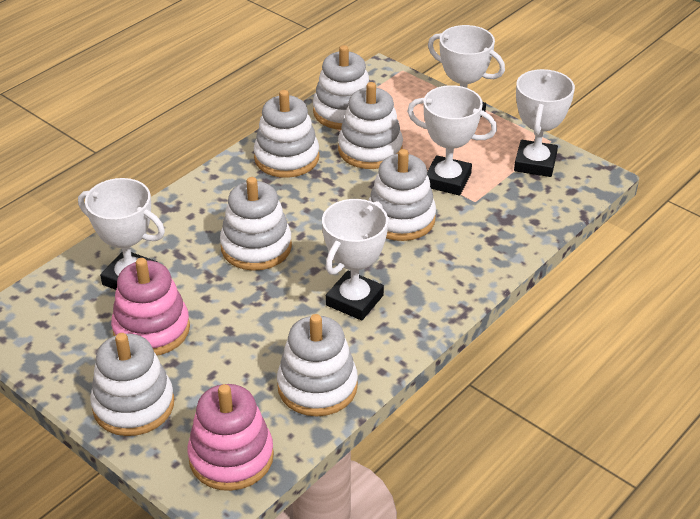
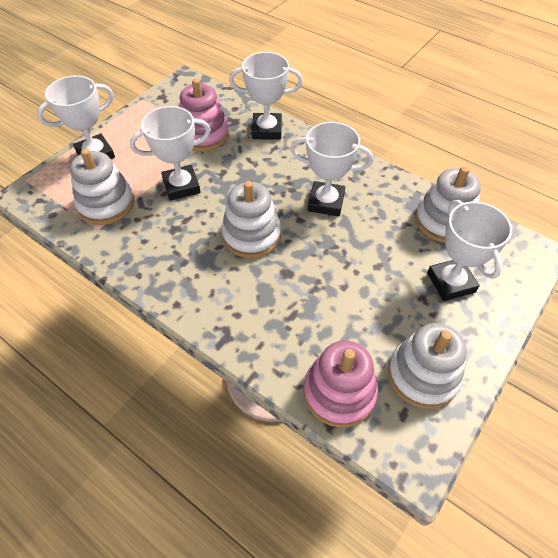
white stacking toy: 7 -> 4

